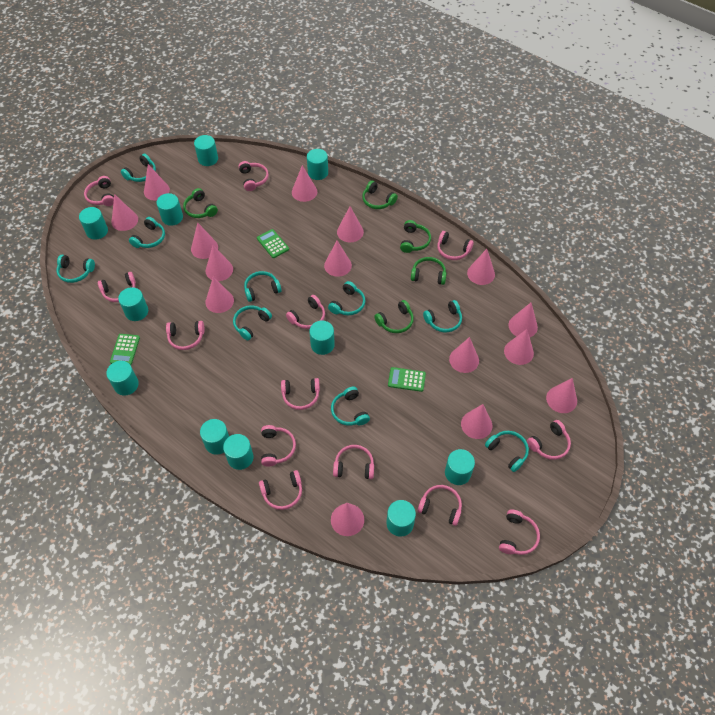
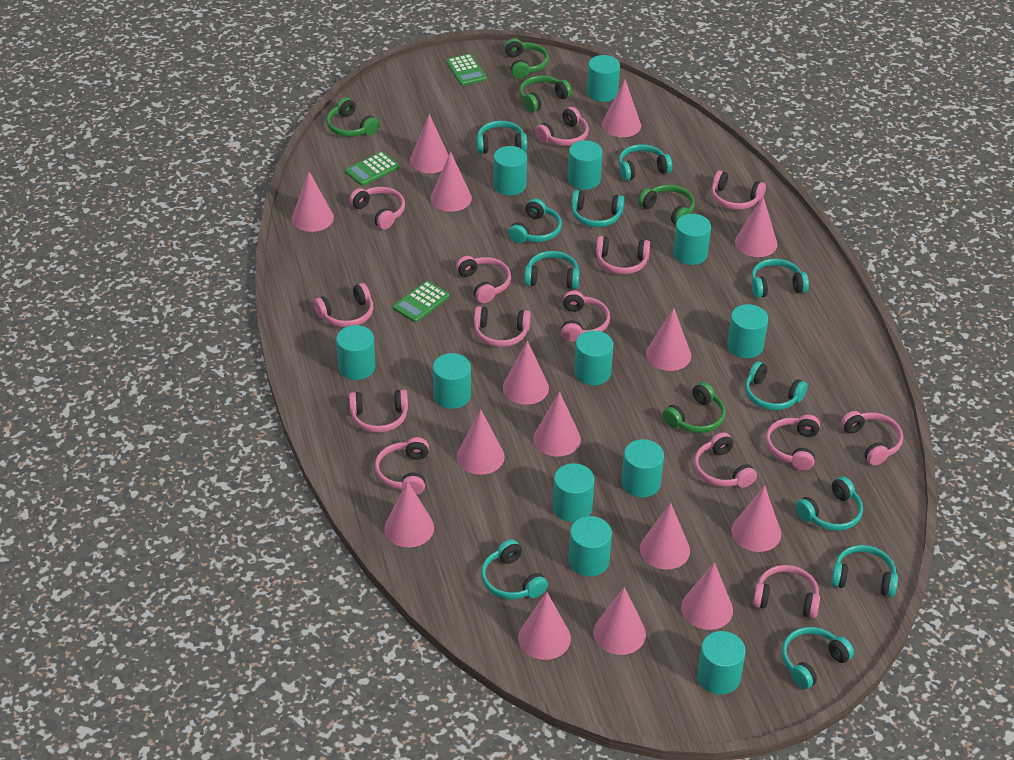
pink headphones: 13 -> 14
turquoise cylinder: 11 -> 12
turquoise headphones: 9 -> 11

